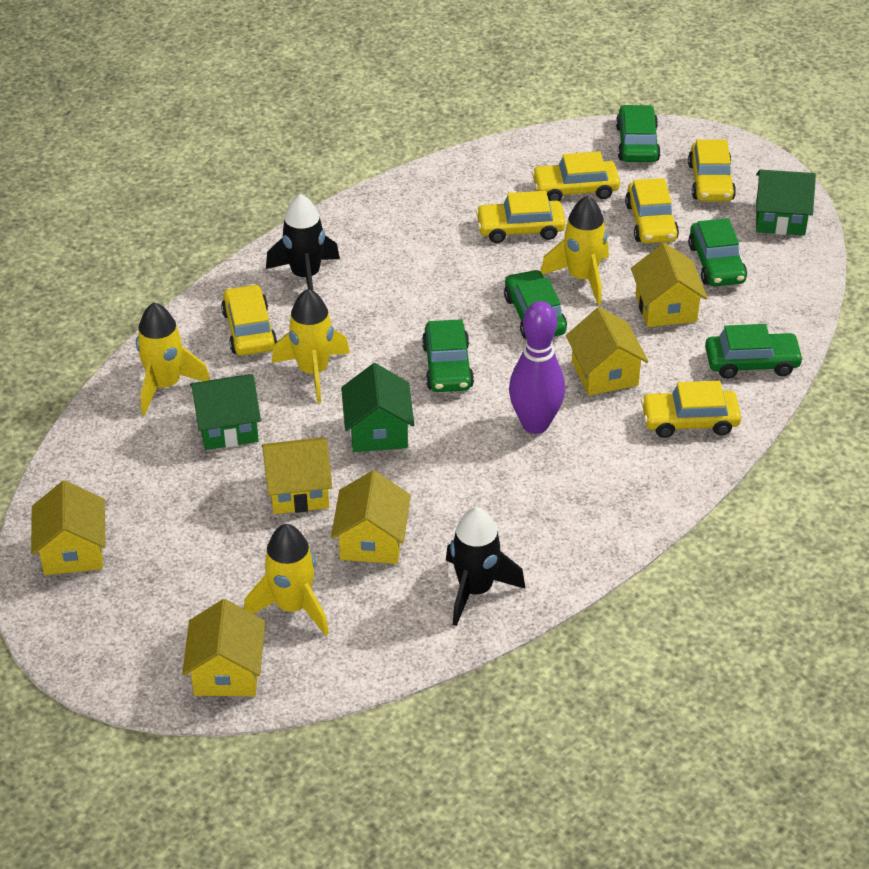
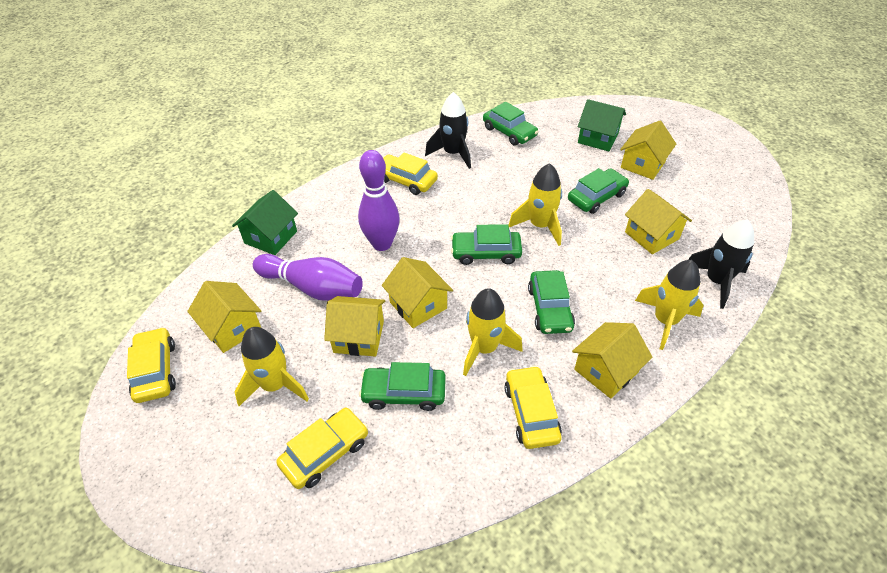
green house: 3 -> 2
purple bowling pin: 1 -> 2
yellow car: 6 -> 4

